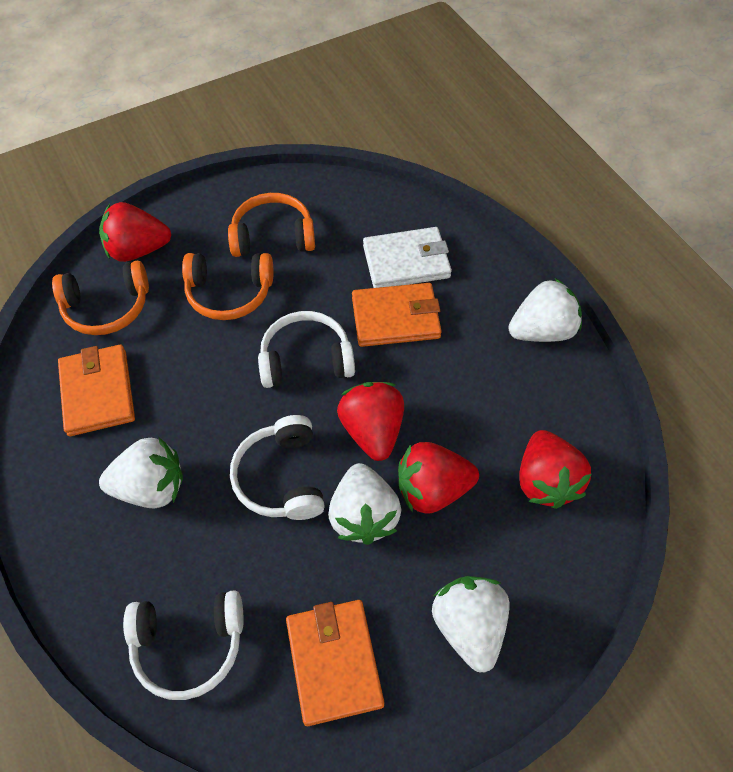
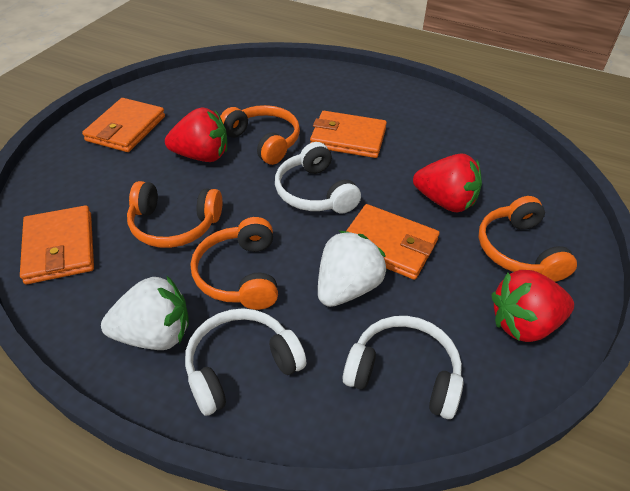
orange headphones: 3 -> 4
orange wallet: 3 -> 4
red strawberry: 4 -> 3
white strawberry: 4 -> 2
white wallet: 1 -> 0

